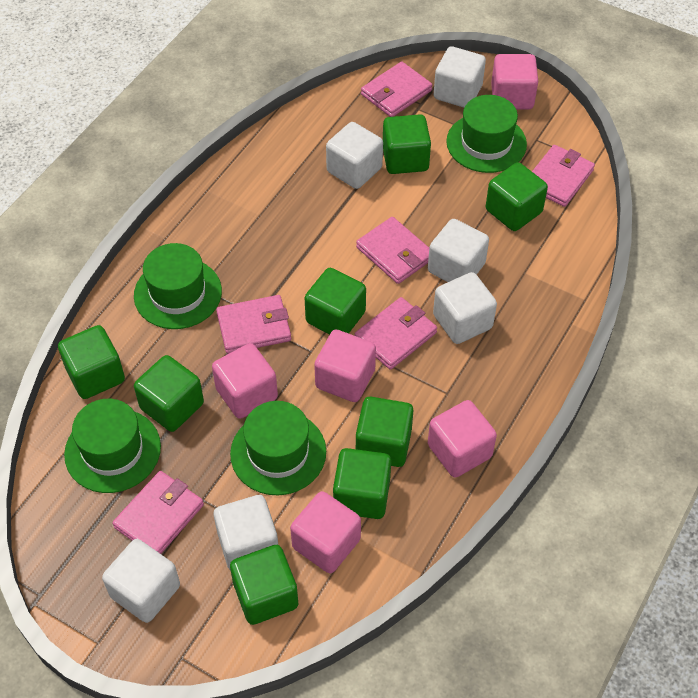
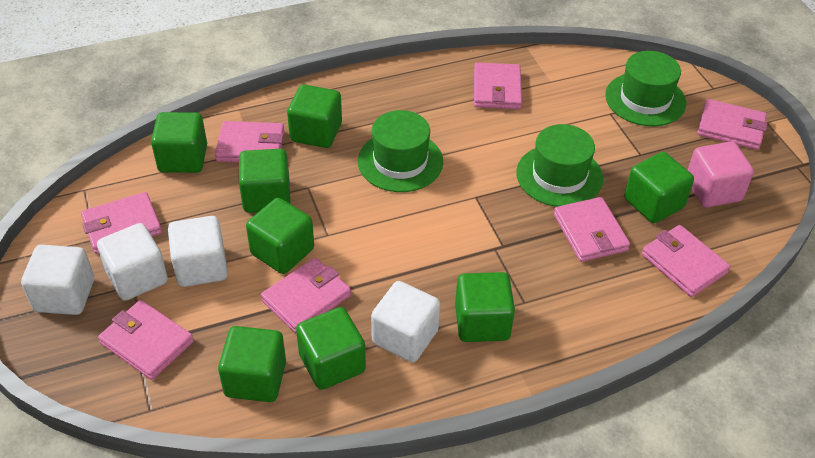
green hat: 4 -> 3
pink cube: 5 -> 1
pink wallet: 6 -> 8
white cube: 6 -> 4

